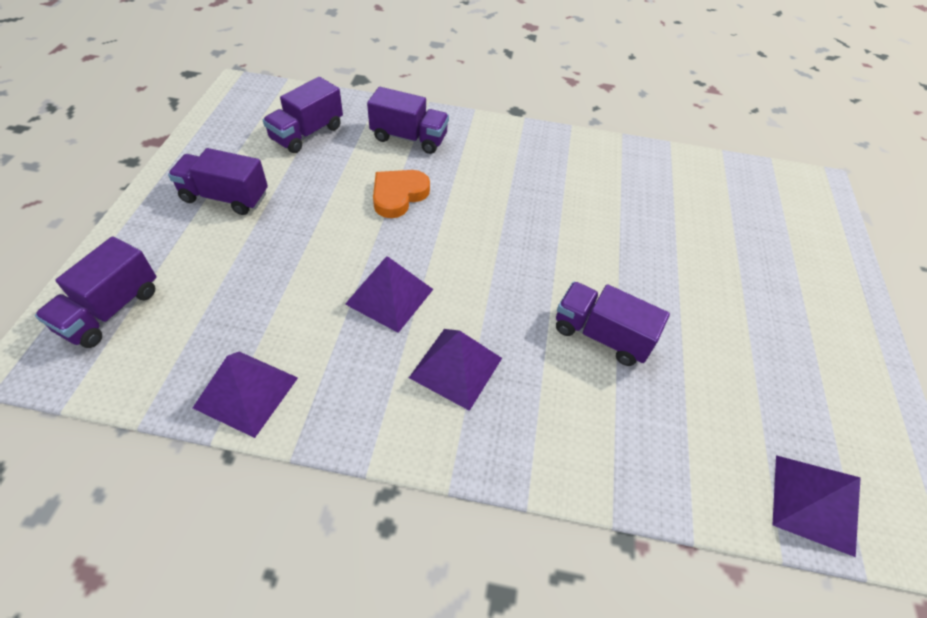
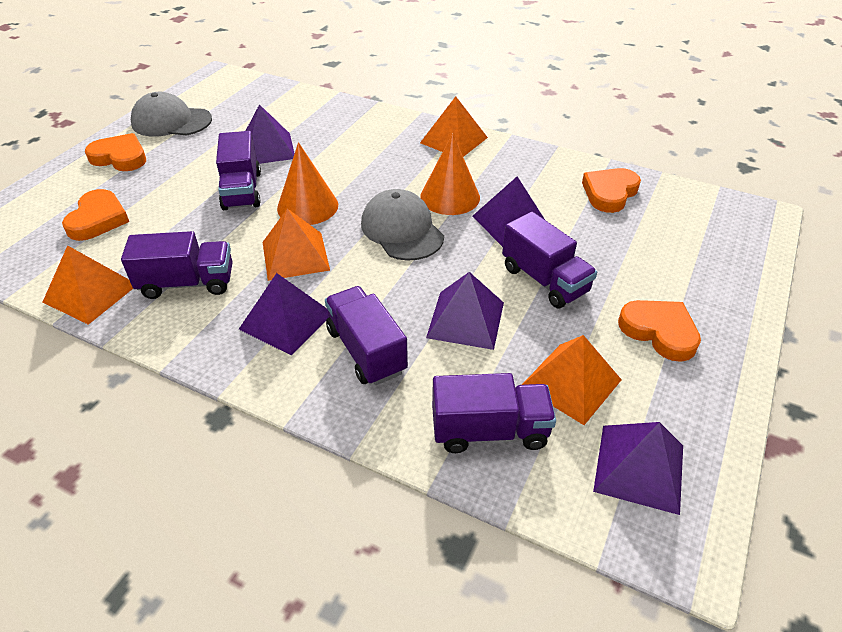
grey cap: 0 -> 2
orange cone: 0 -> 2
orange heart: 1 -> 4
orange pyramid: 0 -> 4
purple pyramid: 4 -> 5

